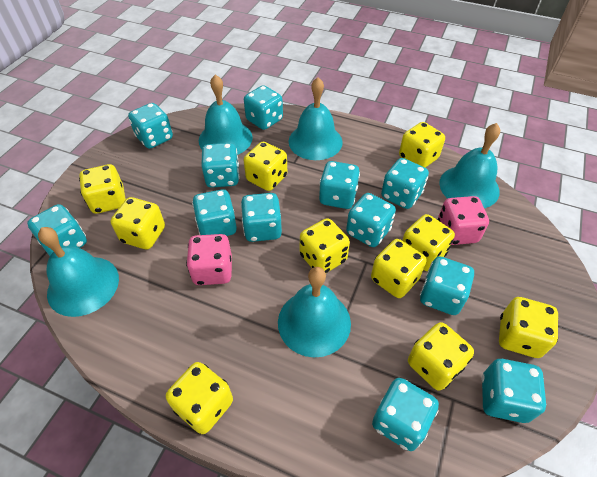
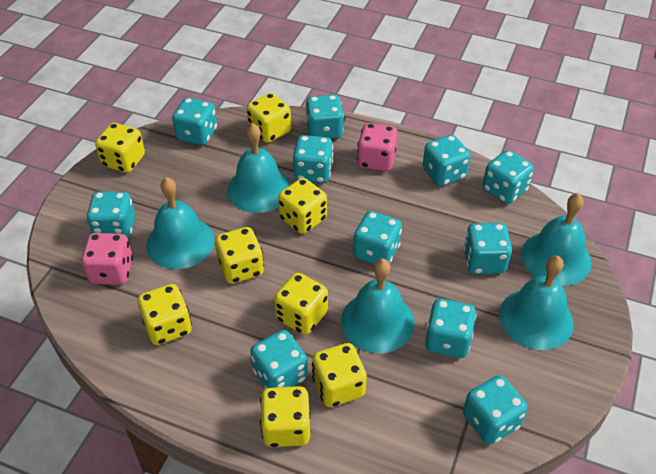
turquoise dice: 12 -> 11
yellow dice: 10 -> 8

